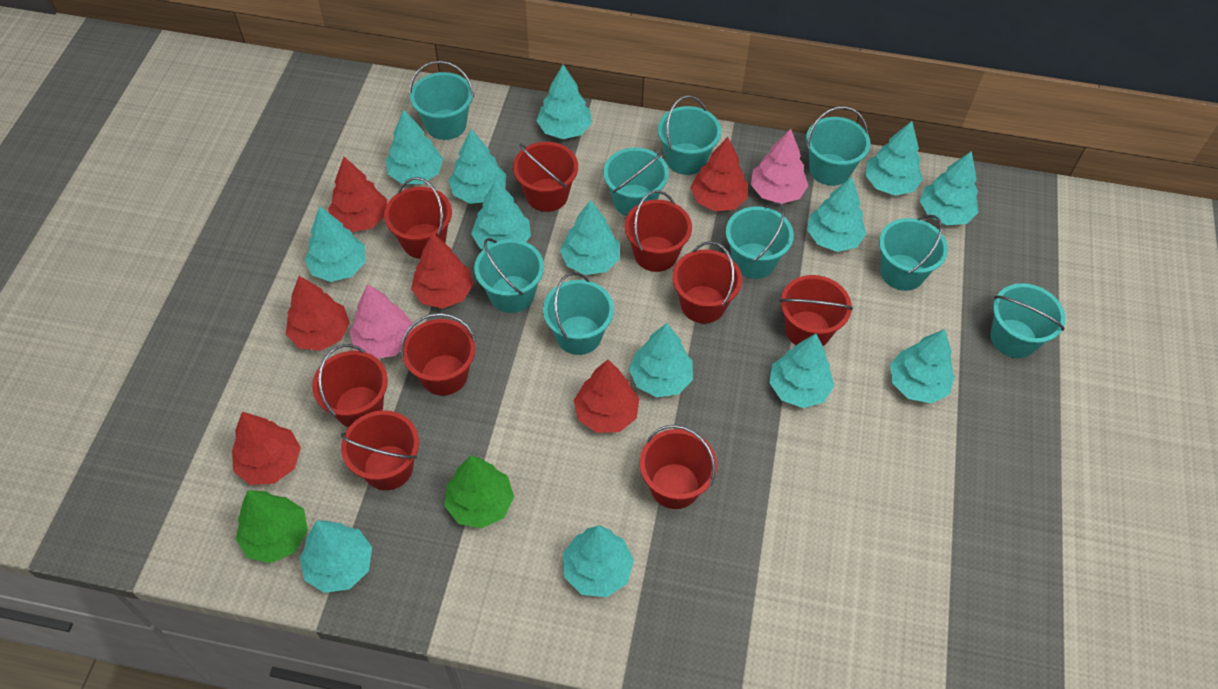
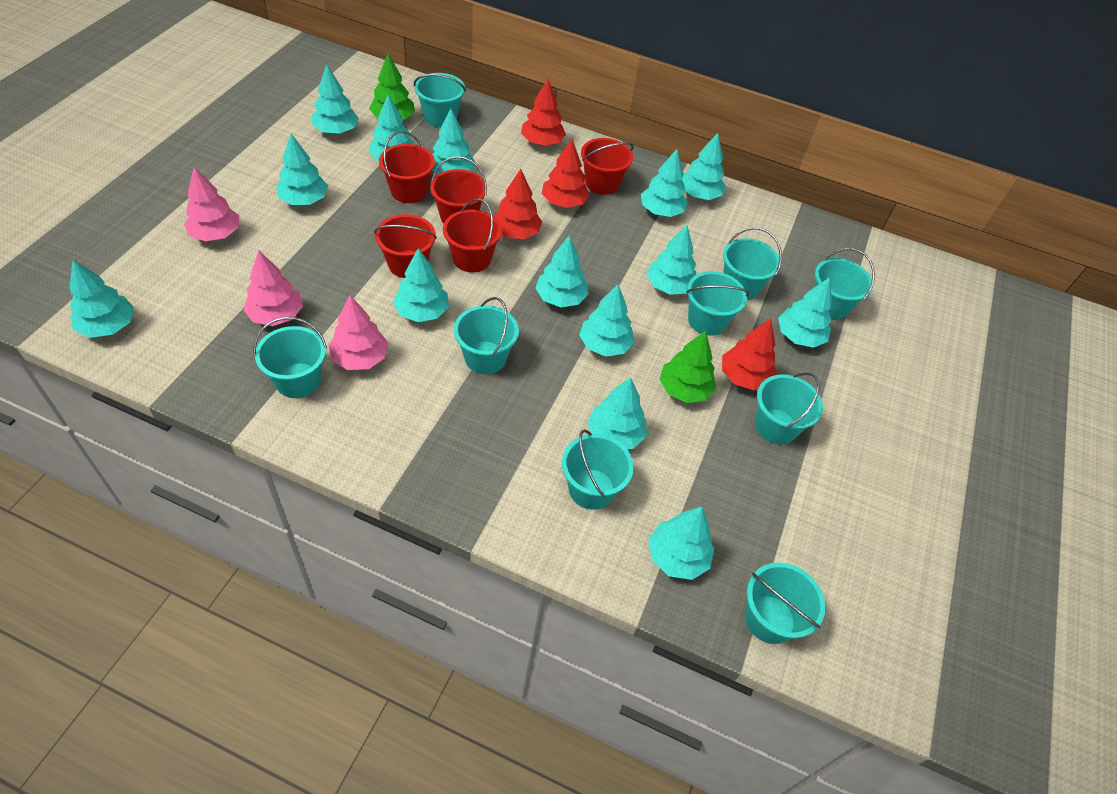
pink tree: 2 -> 3
red bucket: 9 -> 5
red tree: 6 -> 4

